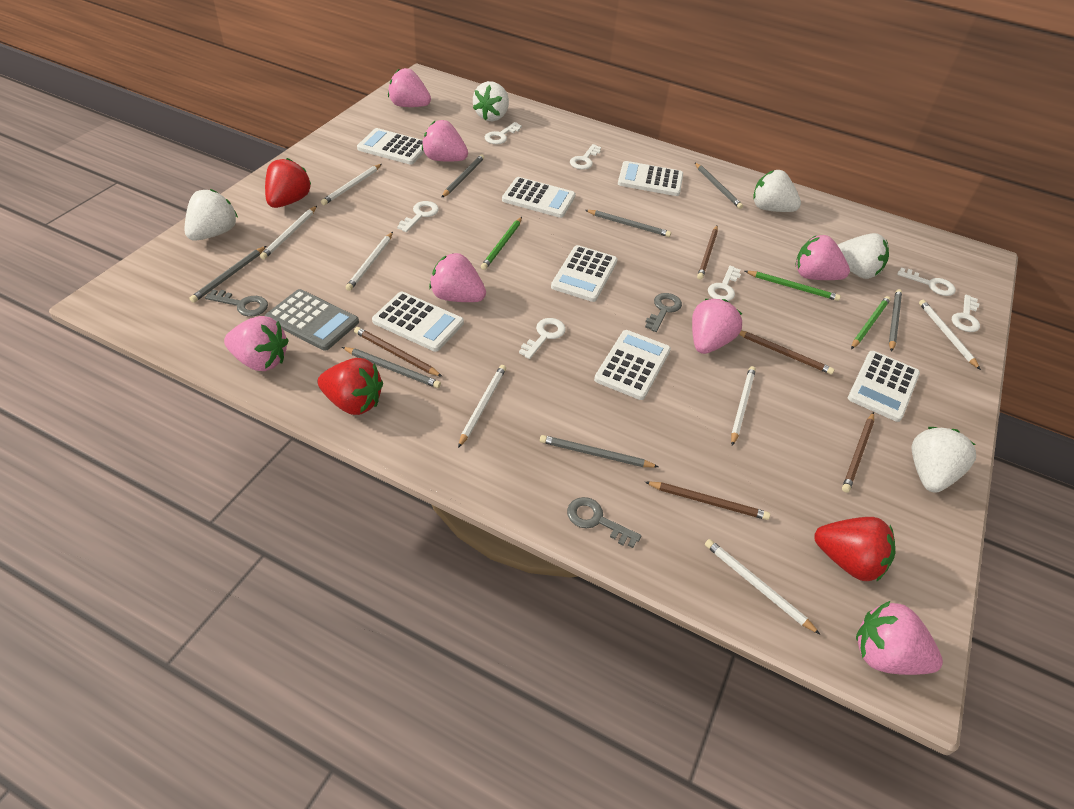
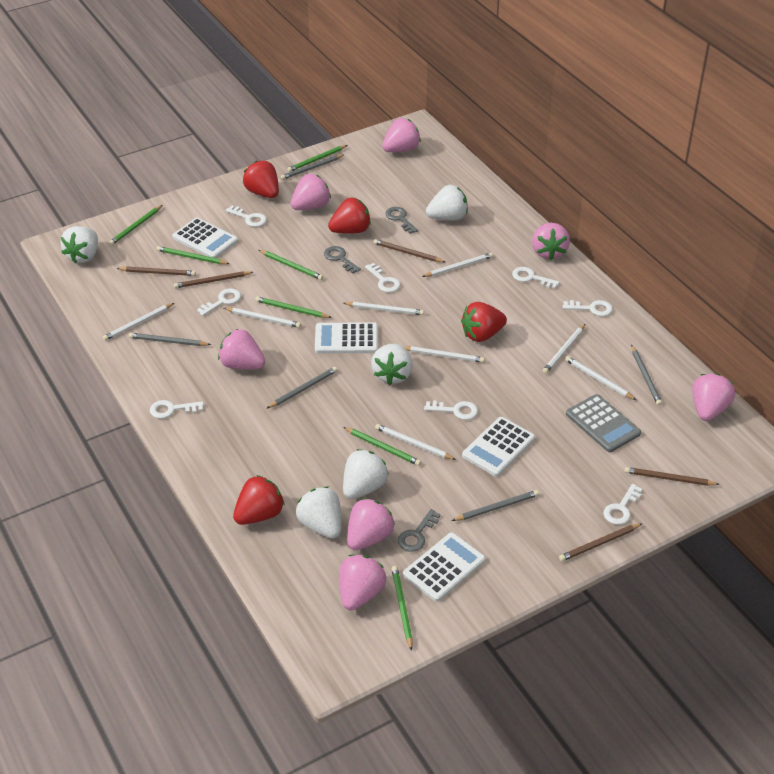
green pencil: 3 -> 7
grey pencil: 7 -> 5
red strawberry: 3 -> 4
white calculator: 7 -> 4
white key: 7 -> 8
white pencil: 7 -> 8

